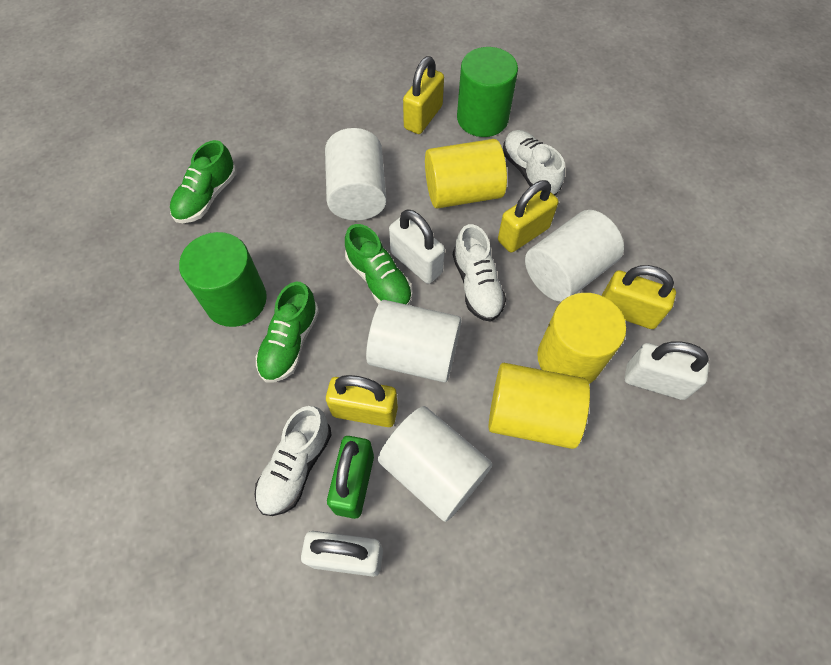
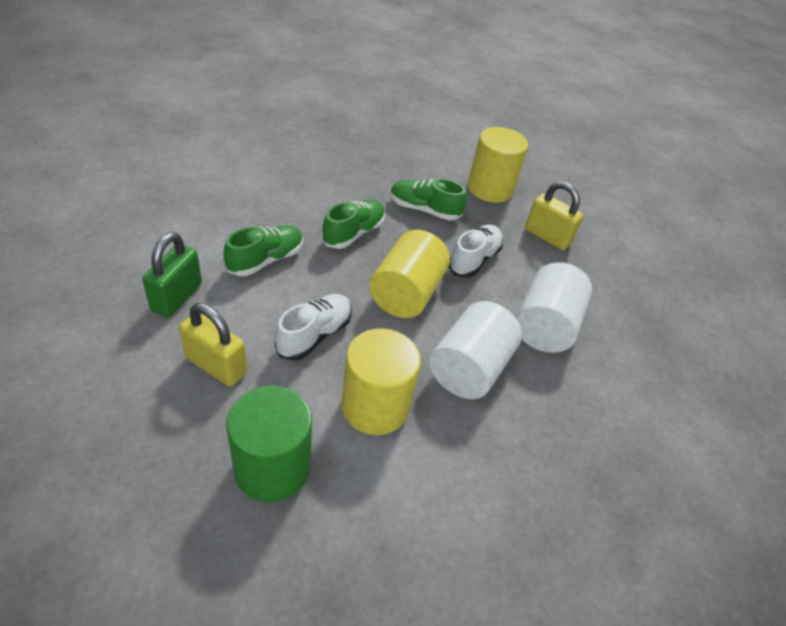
green cylinder: 2 -> 1
white cylinder: 4 -> 2
white padlock: 3 -> 0
white shoe: 3 -> 2
yellow padlock: 4 -> 2

